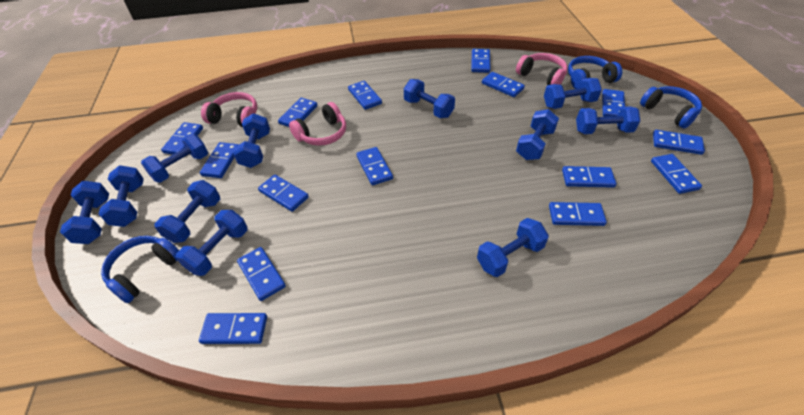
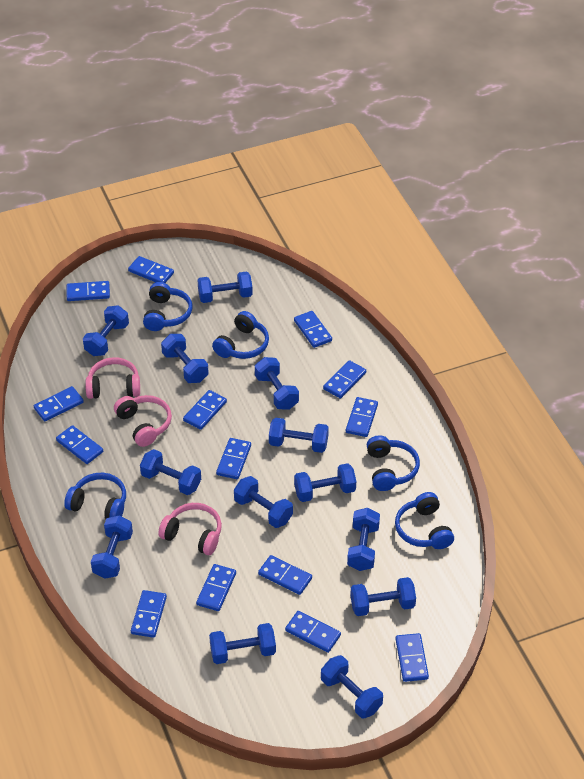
blue domino: 15 -> 14
blue dumbbell: 11 -> 13
blue headphones: 3 -> 5

